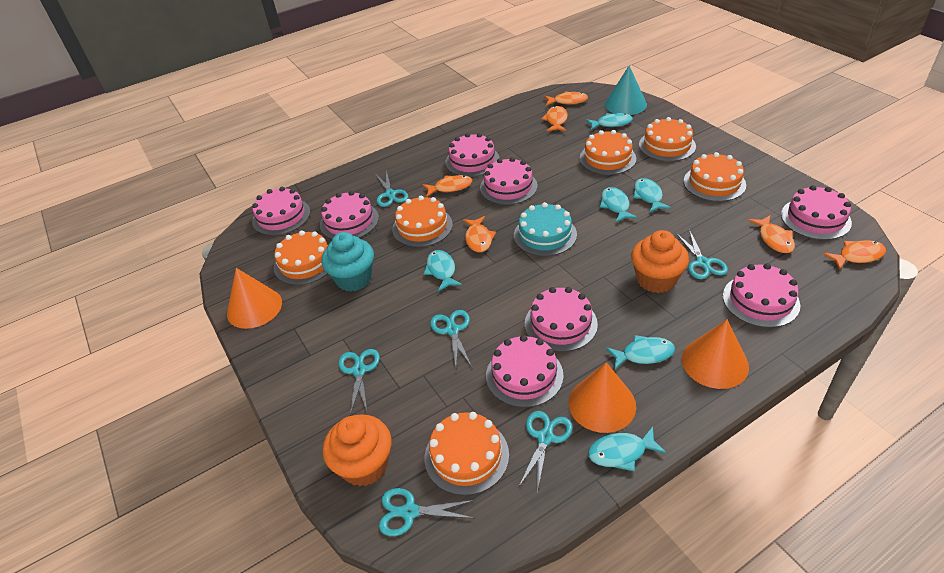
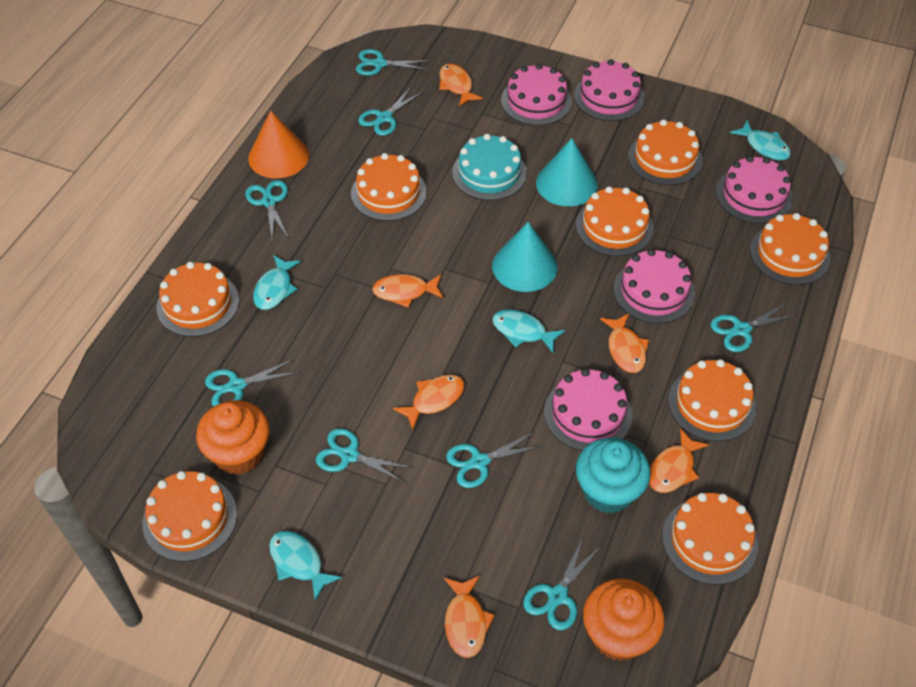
orange cake: 6 -> 8
orange cone: 3 -> 1
pink cake: 8 -> 5
turquoise cone: 1 -> 2
turquoise fish: 6 -> 4
turquoise scissors: 6 -> 8

